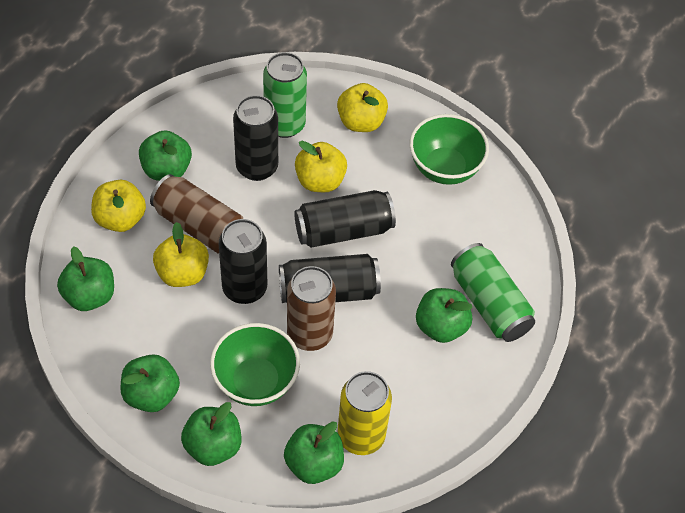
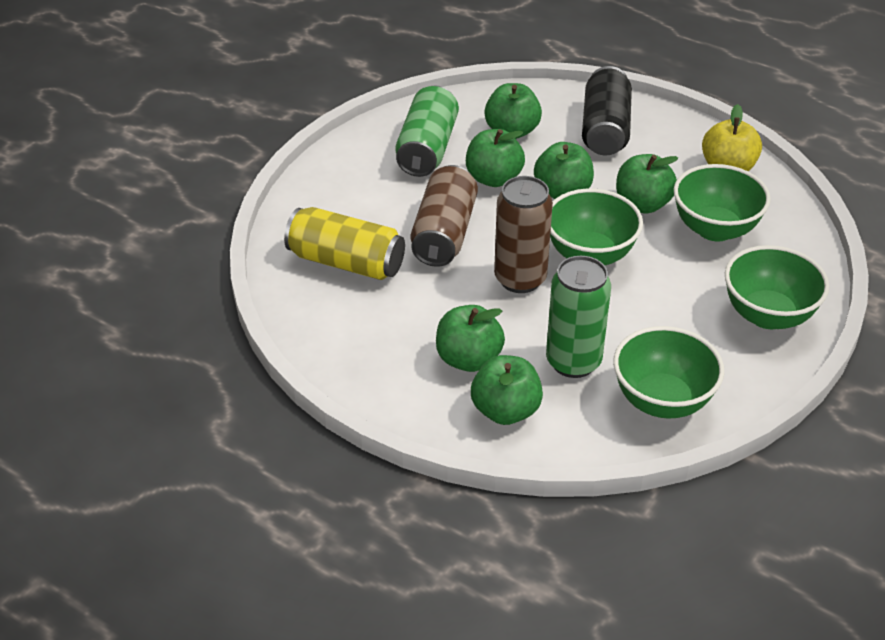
black can: 4 -> 1
green bowl: 2 -> 4
yellow apple: 4 -> 1

